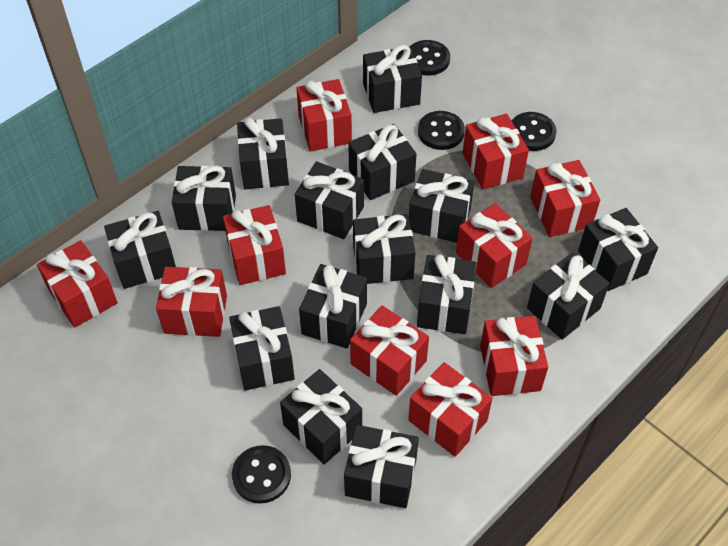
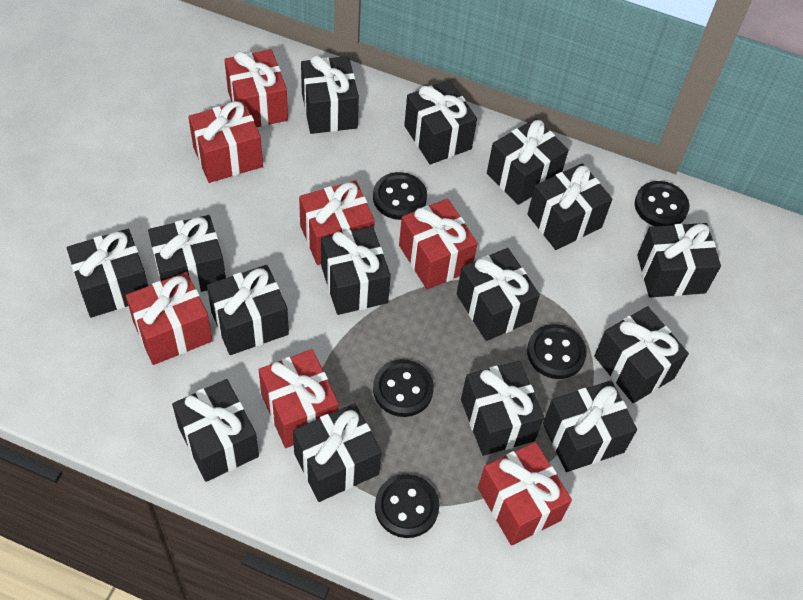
black button: 4 -> 5
red gift: 10 -> 7

